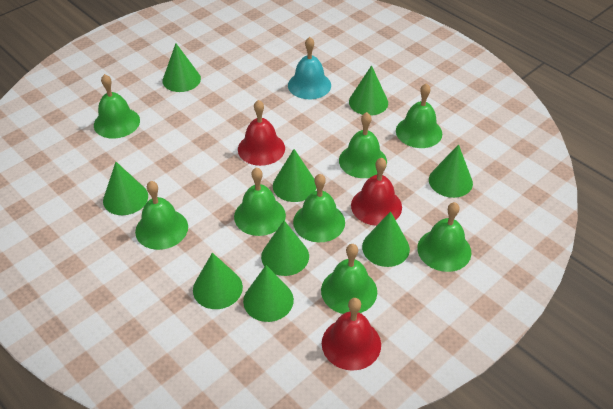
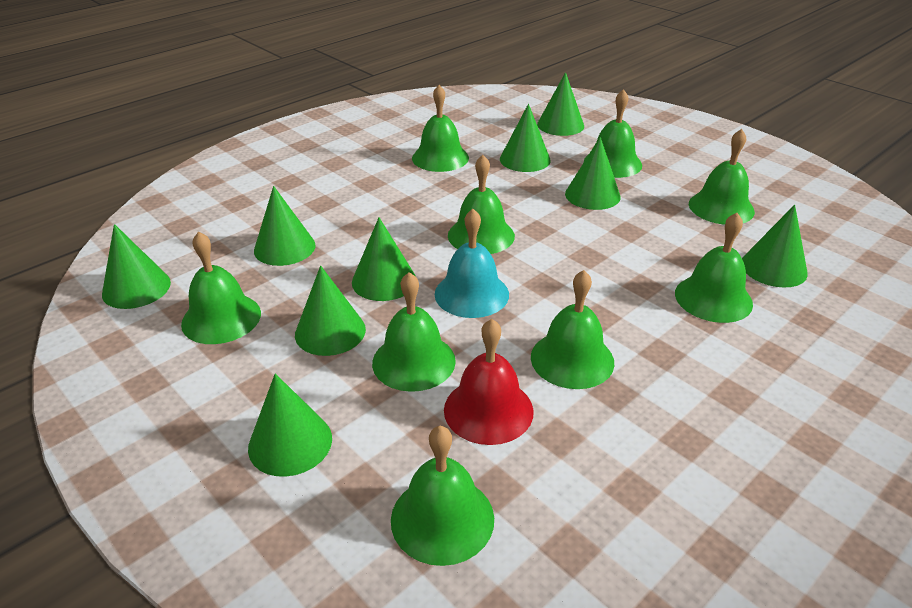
green bell: 8 -> 9
red bell: 3 -> 1

